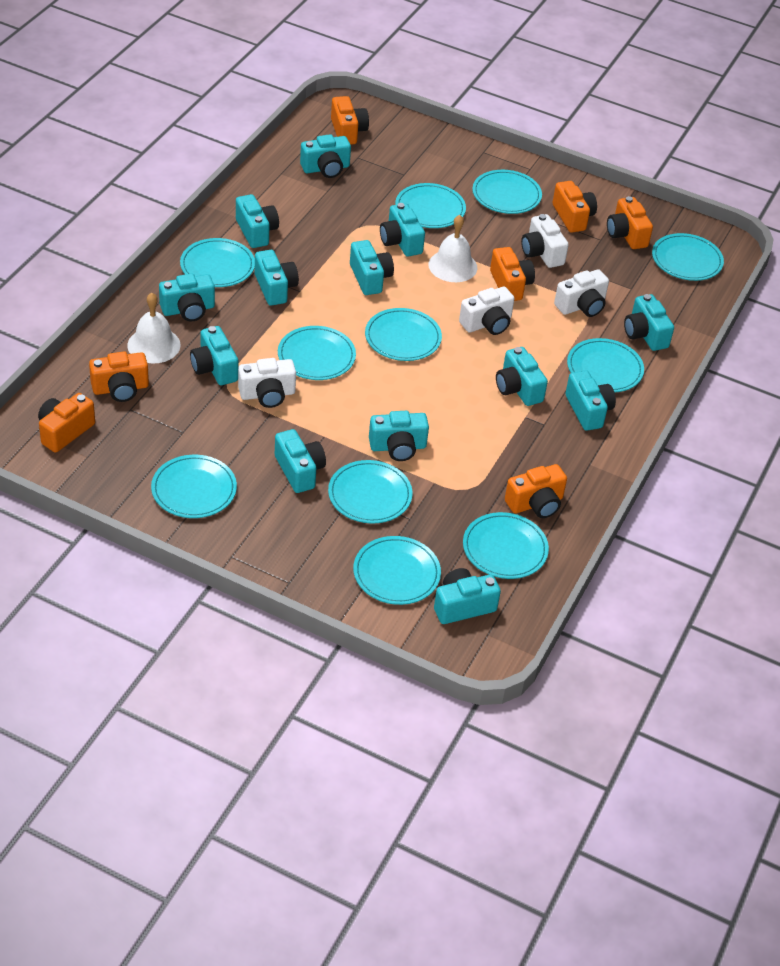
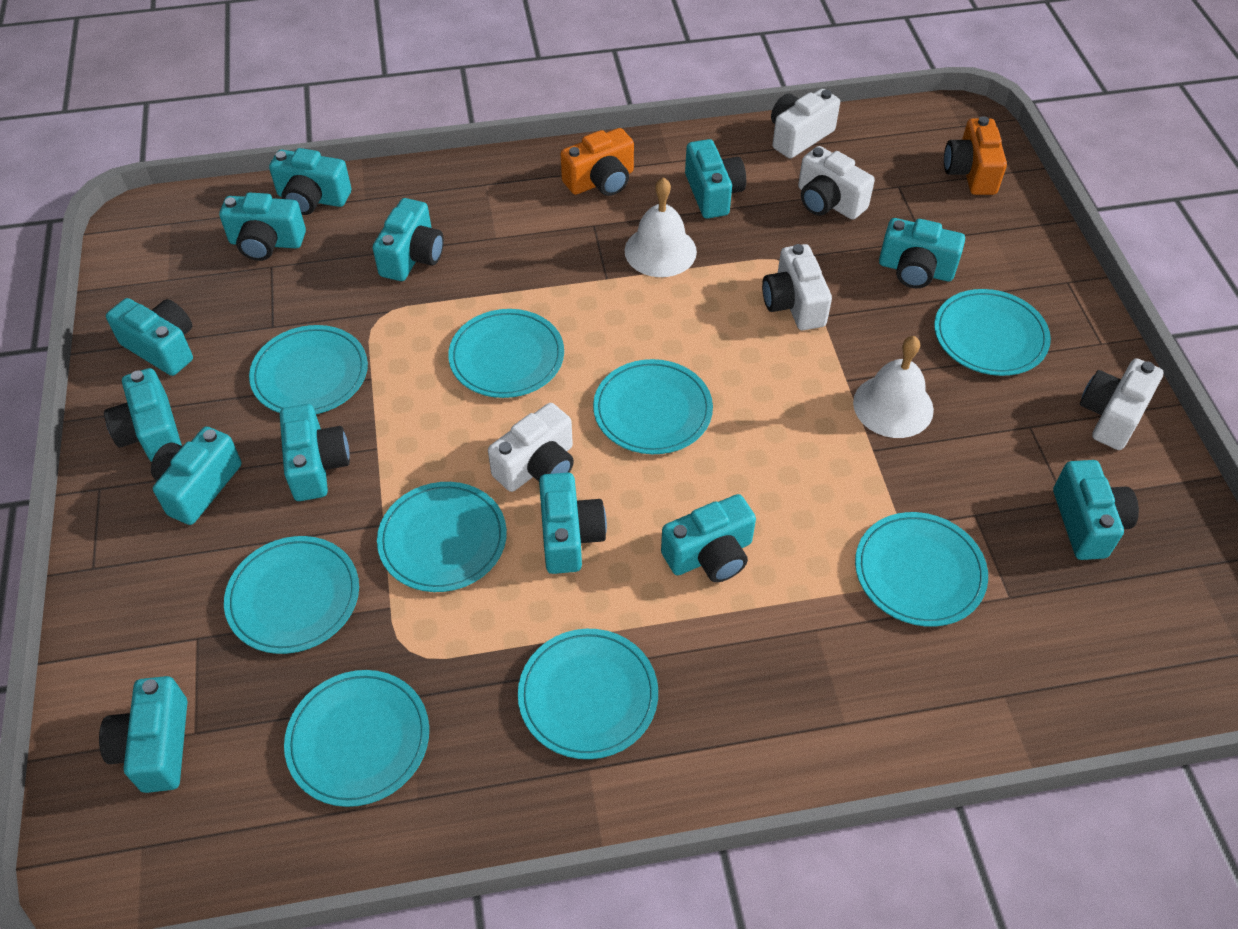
orange camera: 7 -> 2
turquoise plate: 11 -> 9
white camera: 4 -> 5

